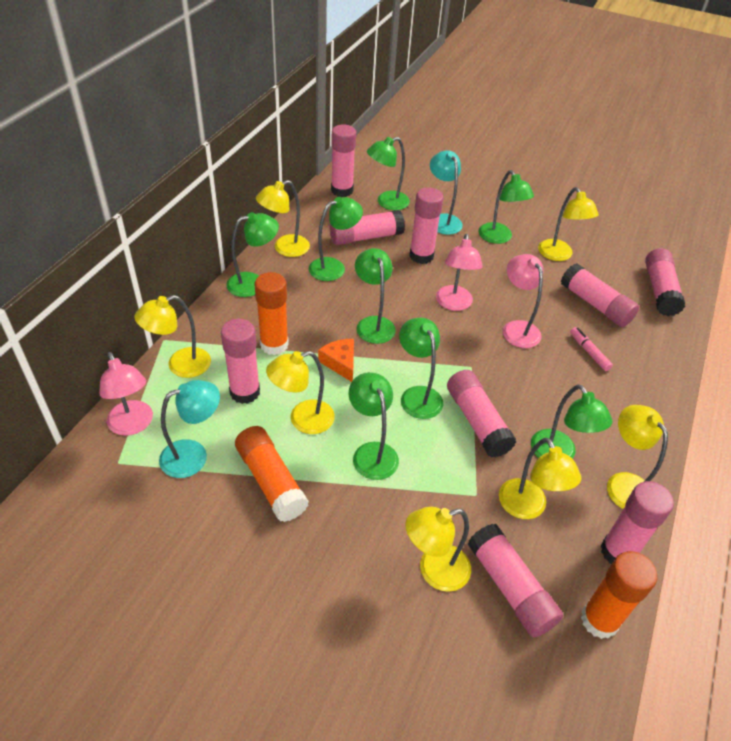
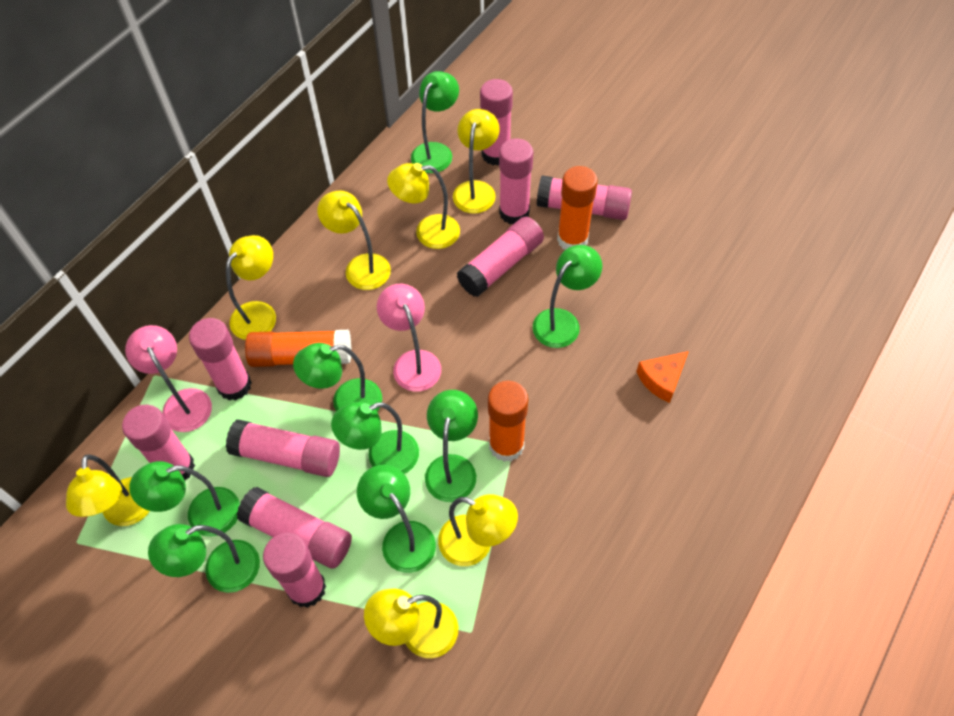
pink lamp: 3 -> 2
pink marker: 1 -> 0
turquoise lamp: 2 -> 0

